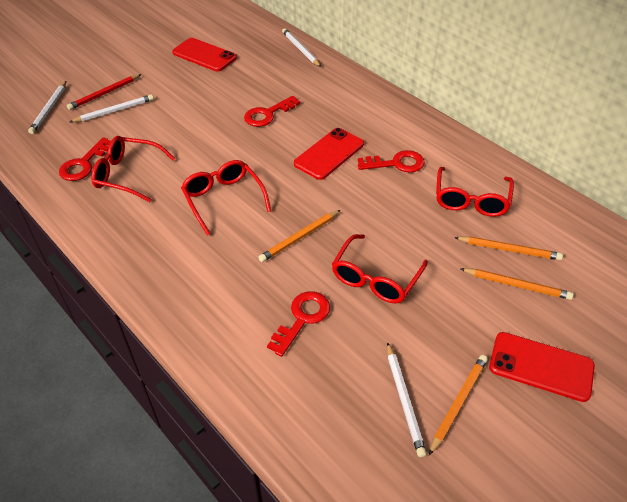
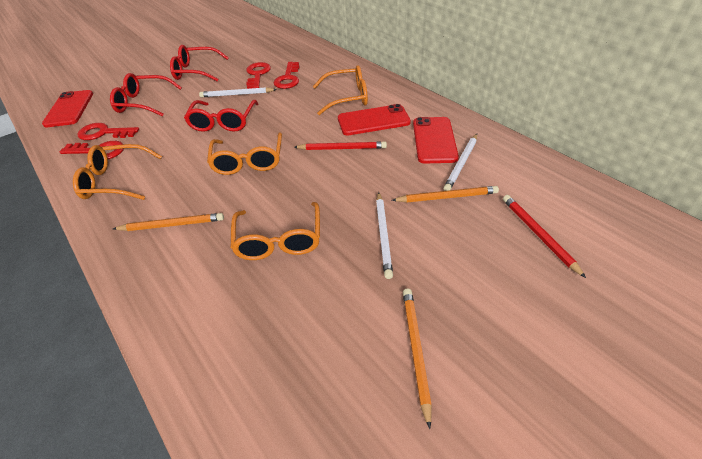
orange glasses: 0 -> 4
orange pencil: 4 -> 3
red glasses: 4 -> 3
red pencil: 1 -> 2
white pencil: 4 -> 3

